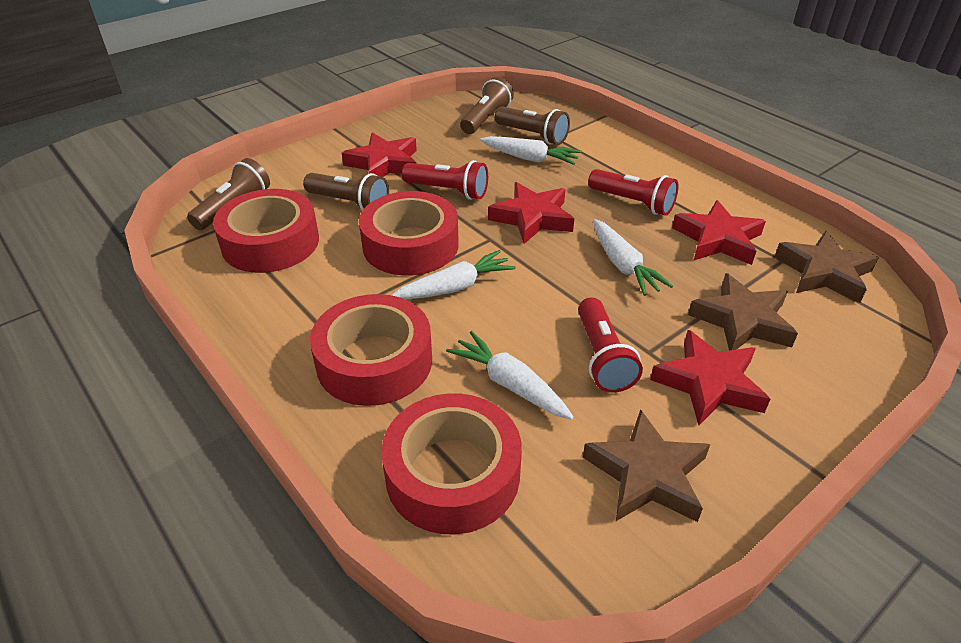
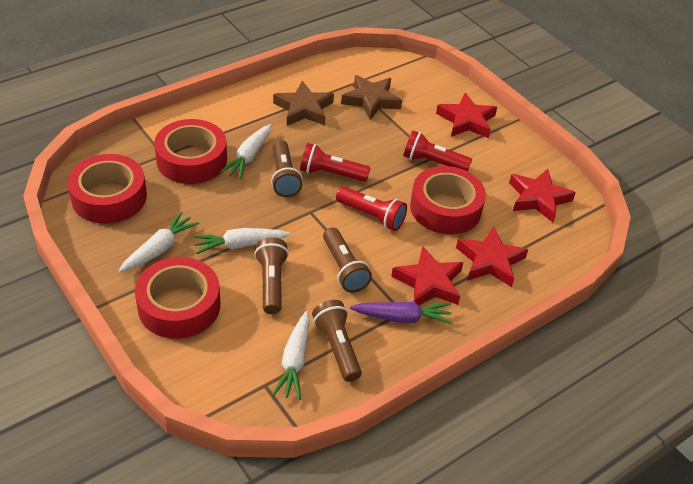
brown star: 3 -> 2
purple carrot: 0 -> 1

